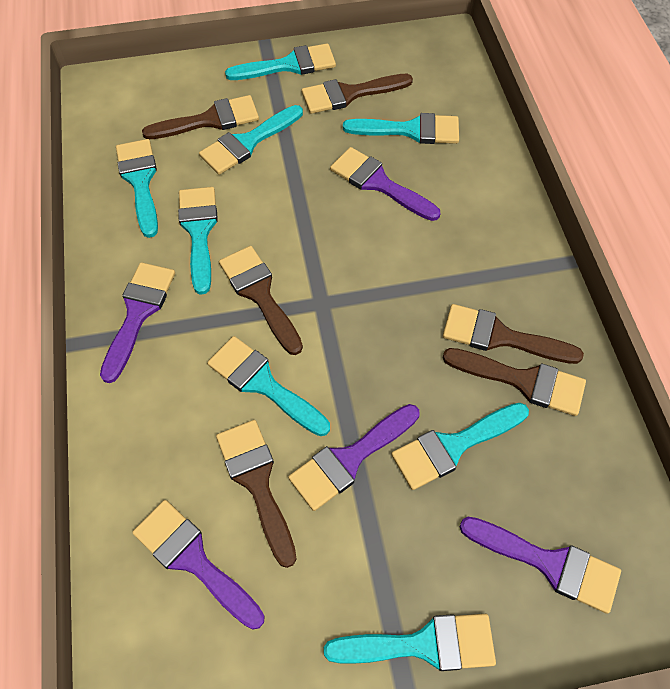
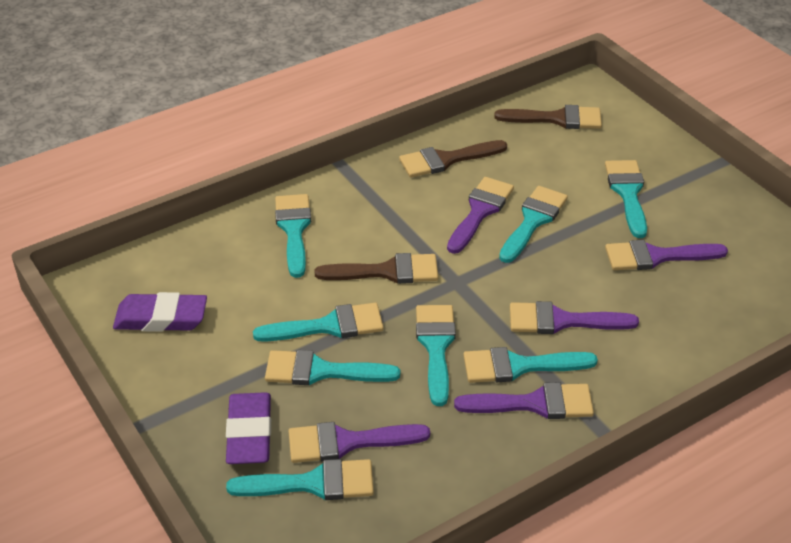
brown brush: 6 -> 3
purple eraser: 0 -> 2

